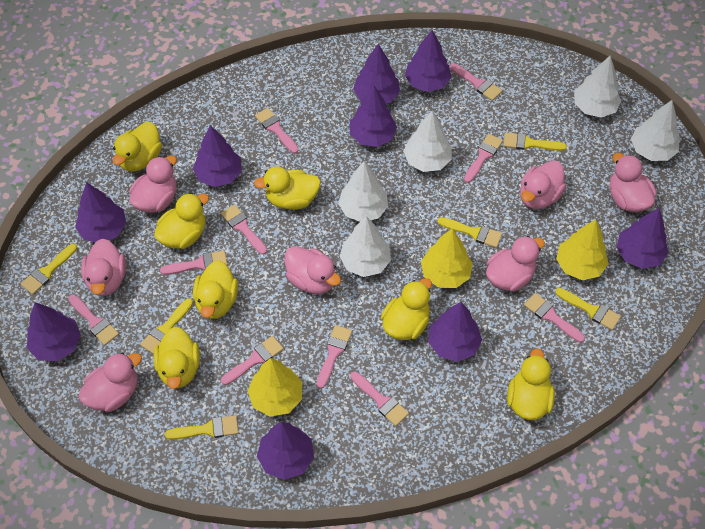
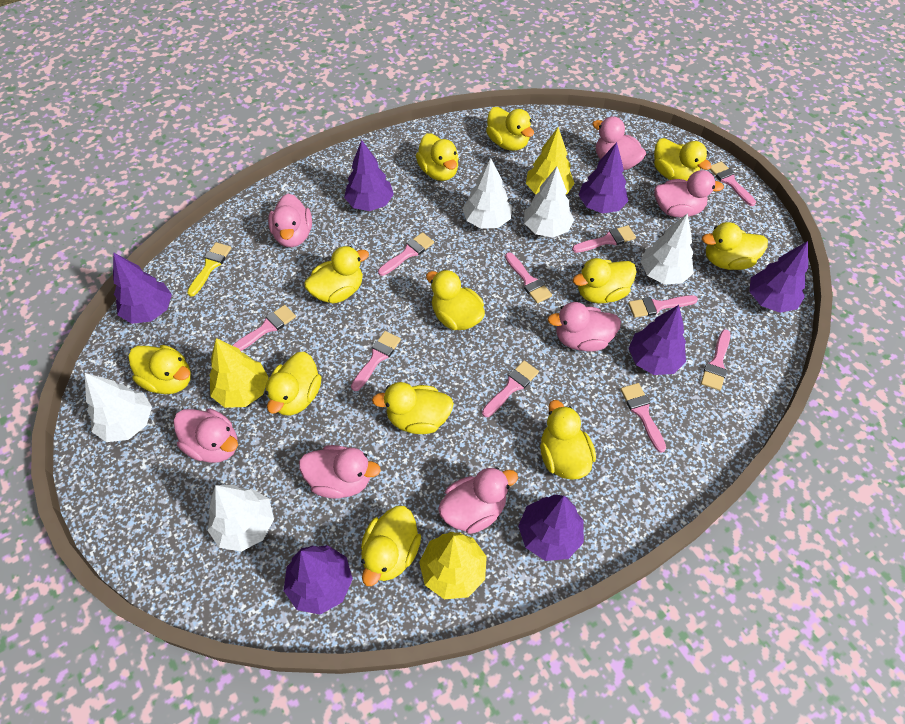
purple tree: 9 -> 7
yellow brush: 6 -> 1
yellow duck: 7 -> 12

